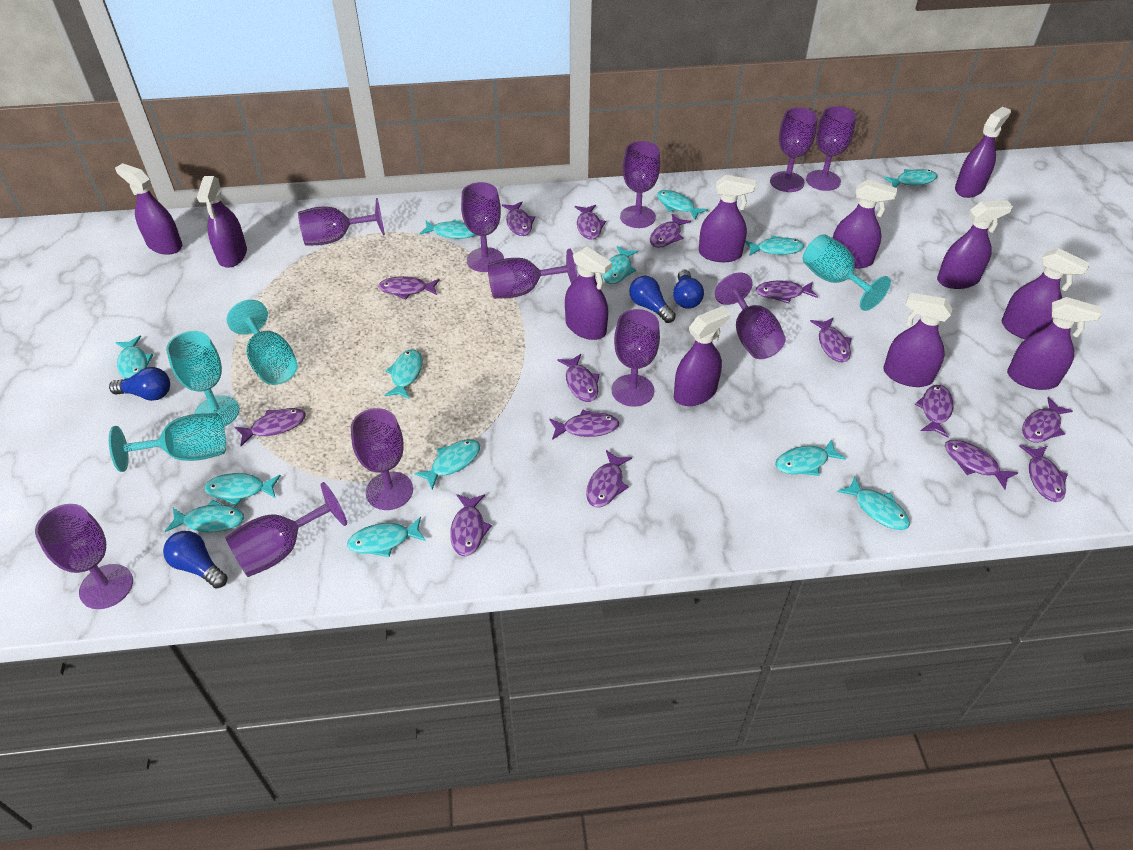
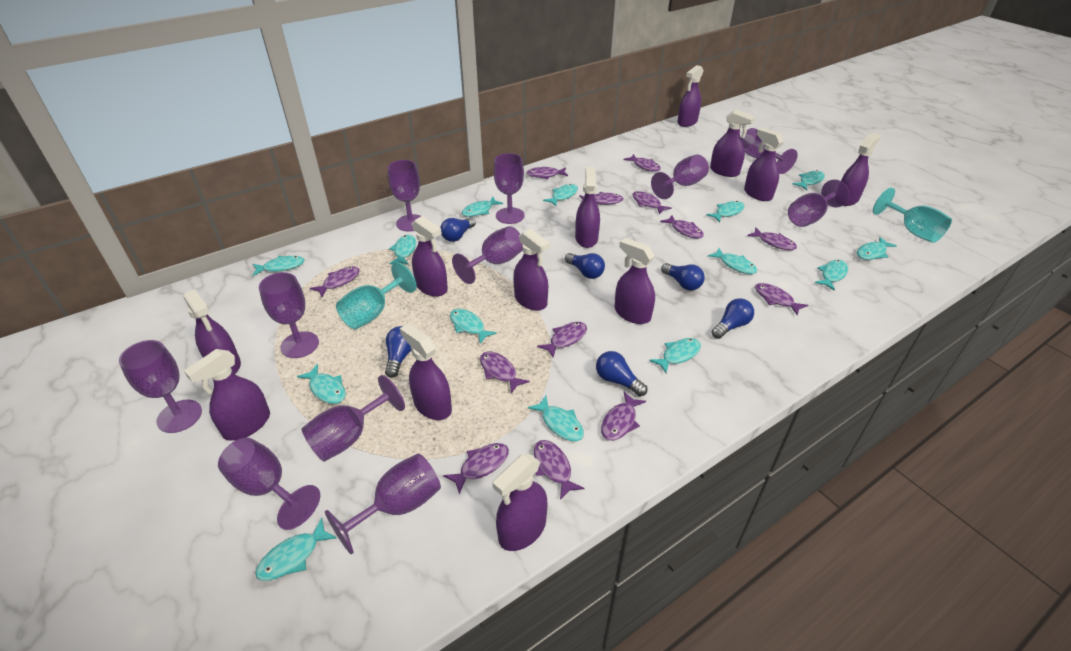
blue light bulb: 4 -> 6
purple fish: 15 -> 13
purple spray bottle: 11 -> 12
turquoise fish: 13 -> 14
turquoise goblet: 4 -> 2

